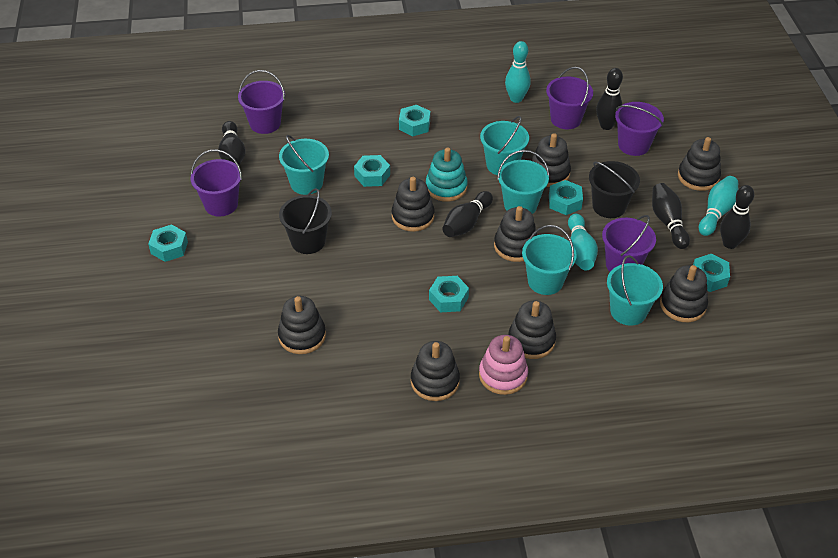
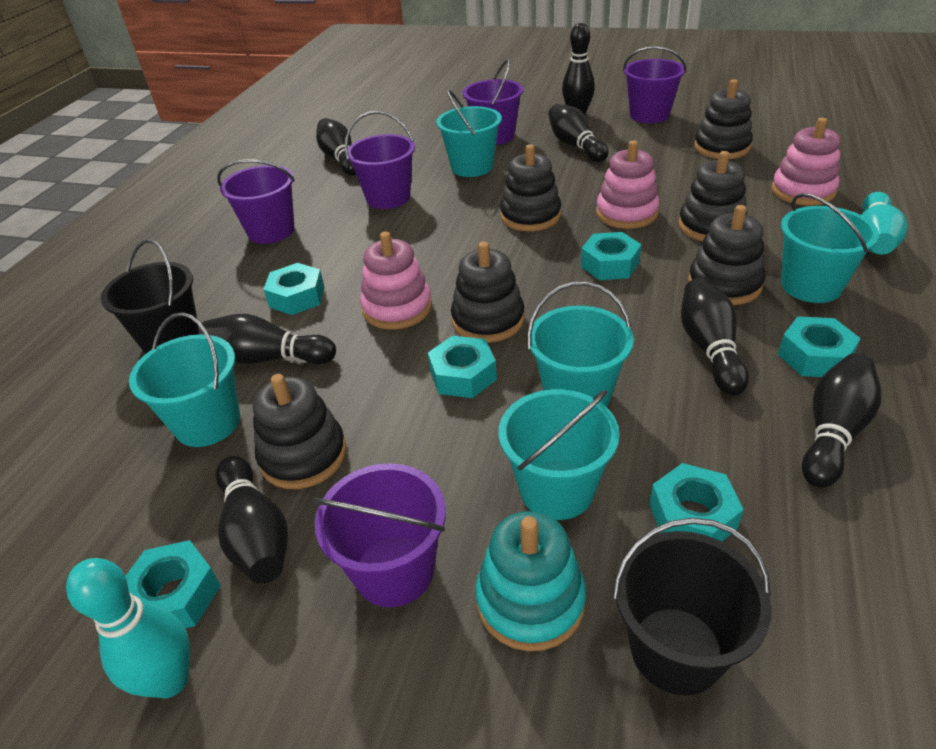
black bowling pin: 5 -> 7
black stacking toy: 8 -> 6
pink stacking toy: 1 -> 3
turquoise bowling pin: 3 -> 2

